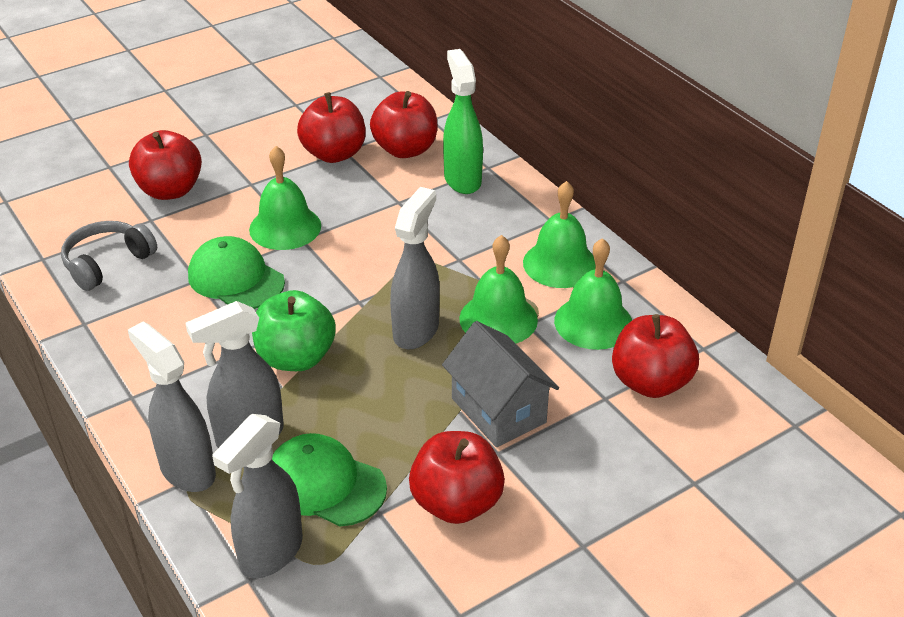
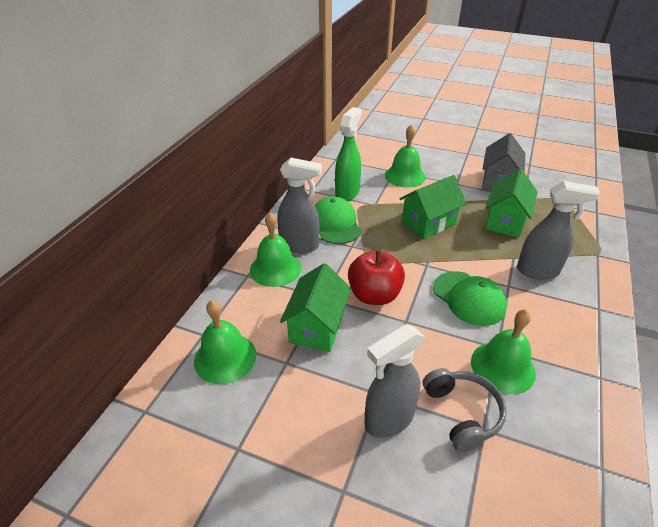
green apple: 1 -> 0
green house: 0 -> 3
grey spray bottle: 4 -> 3
red apple: 5 -> 1

